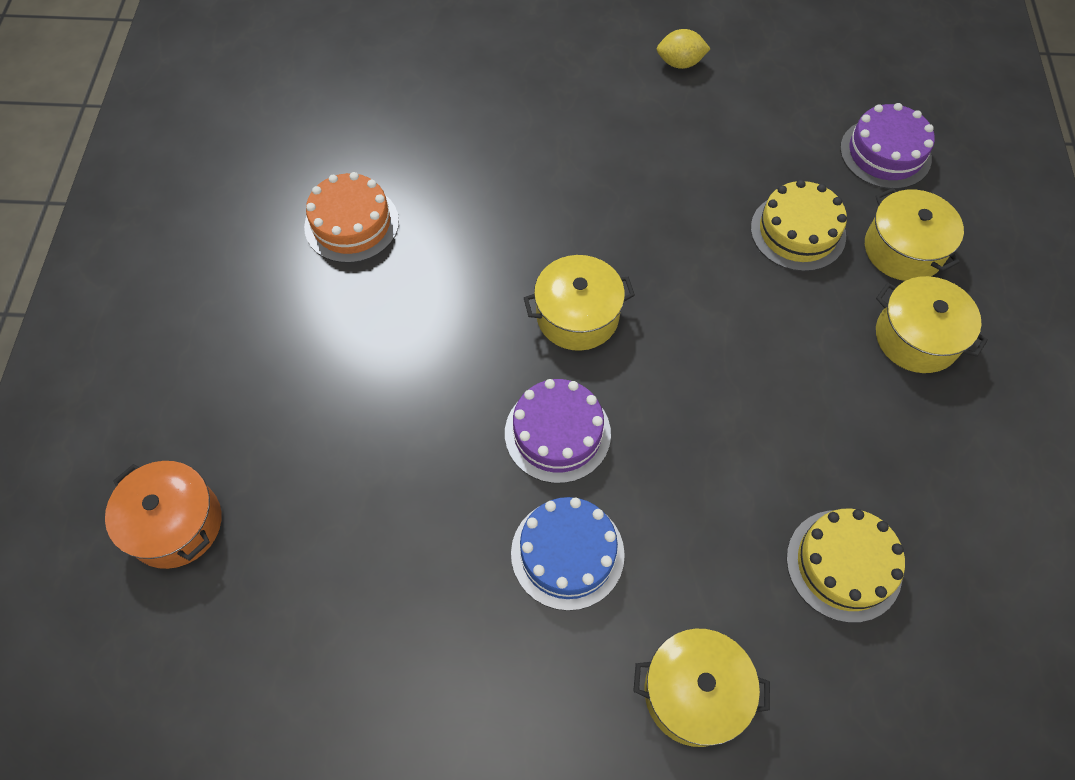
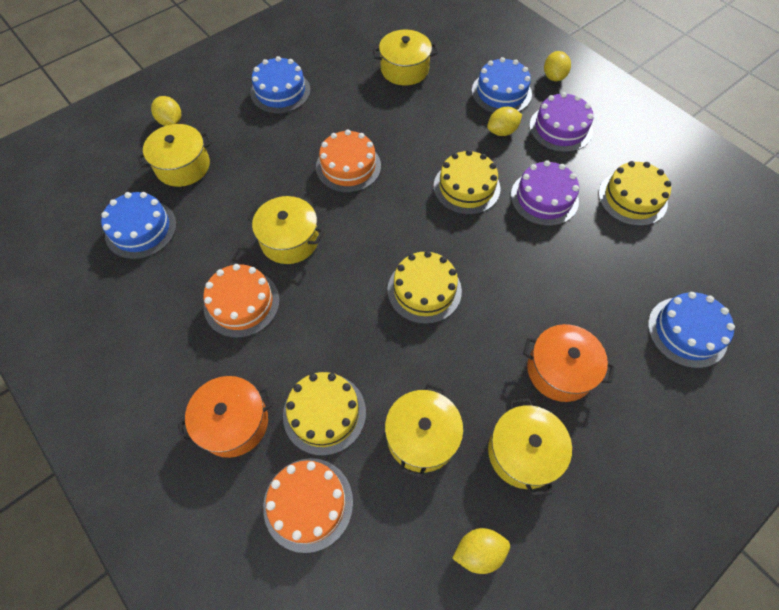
blue cake: 1 -> 4
orange cake: 1 -> 3
orange pot: 1 -> 2
yellow cake: 2 -> 4
yellow lemon: 1 -> 4
yellow pot: 4 -> 5

